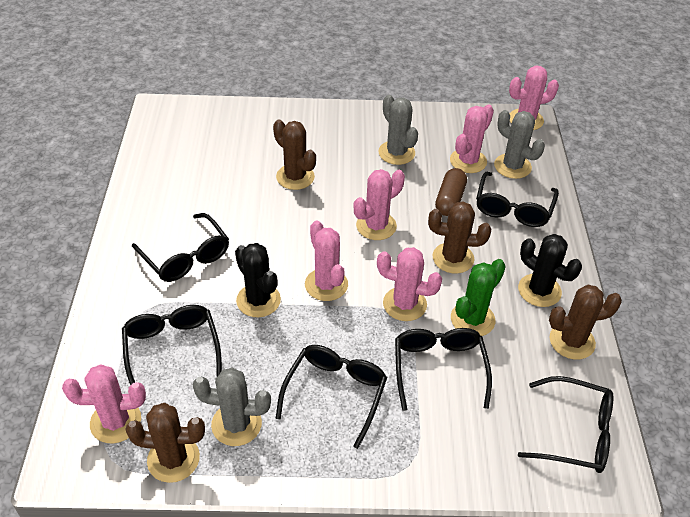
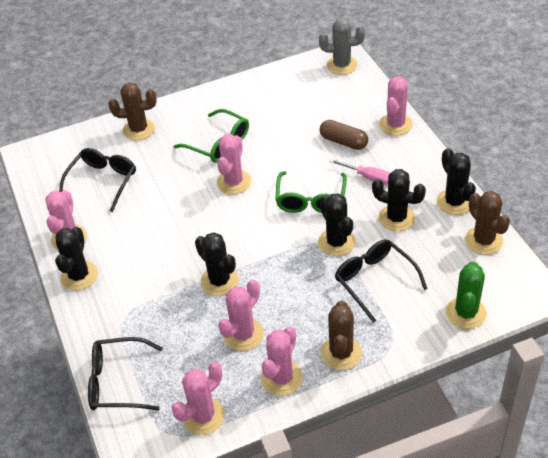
black cactus: 2 -> 5
black glasses: 6 -> 3
brown cactus: 4 -> 3
green glasses: 0 -> 2
grey cactus: 3 -> 1
pink screwdriver: 0 -> 1

